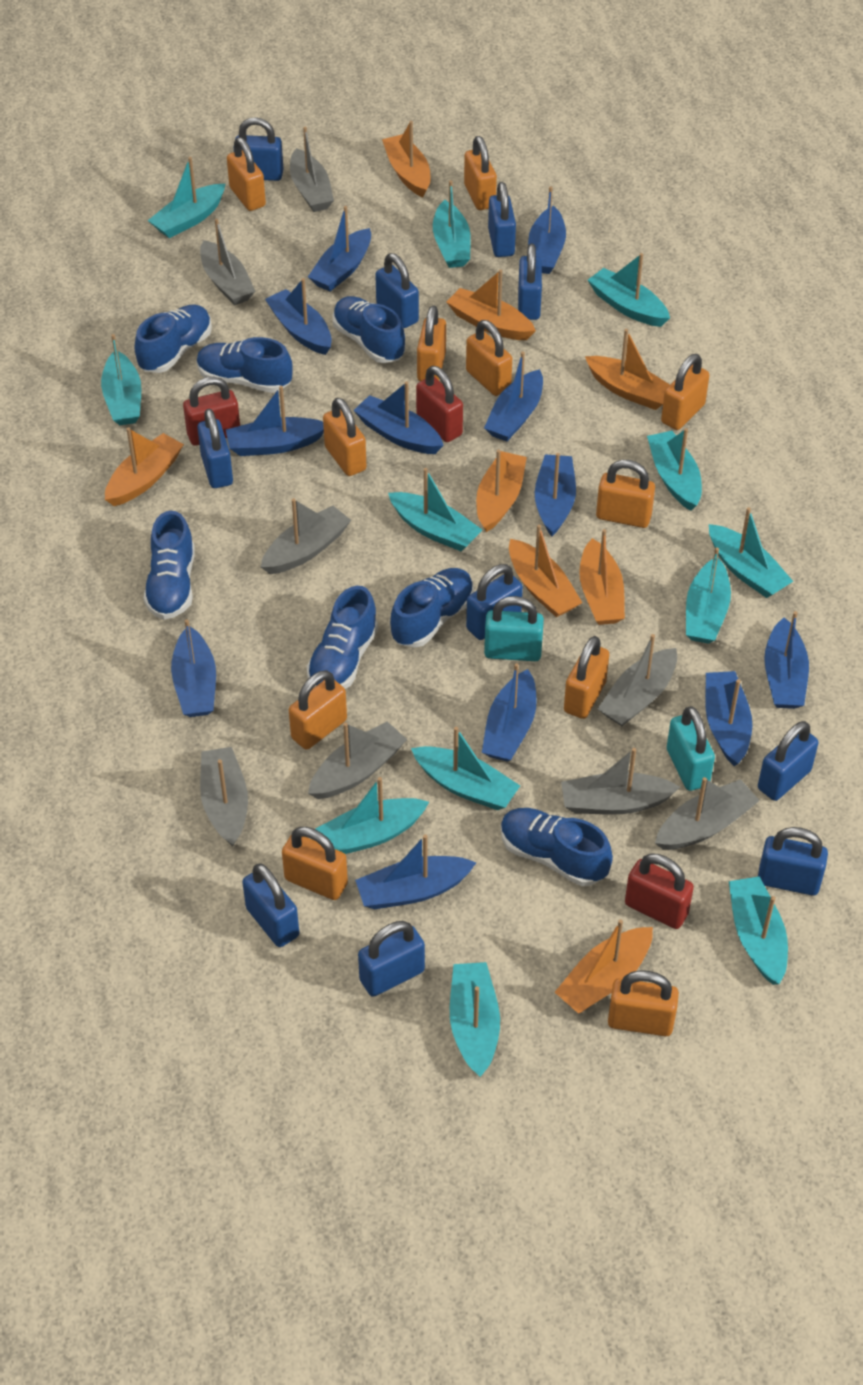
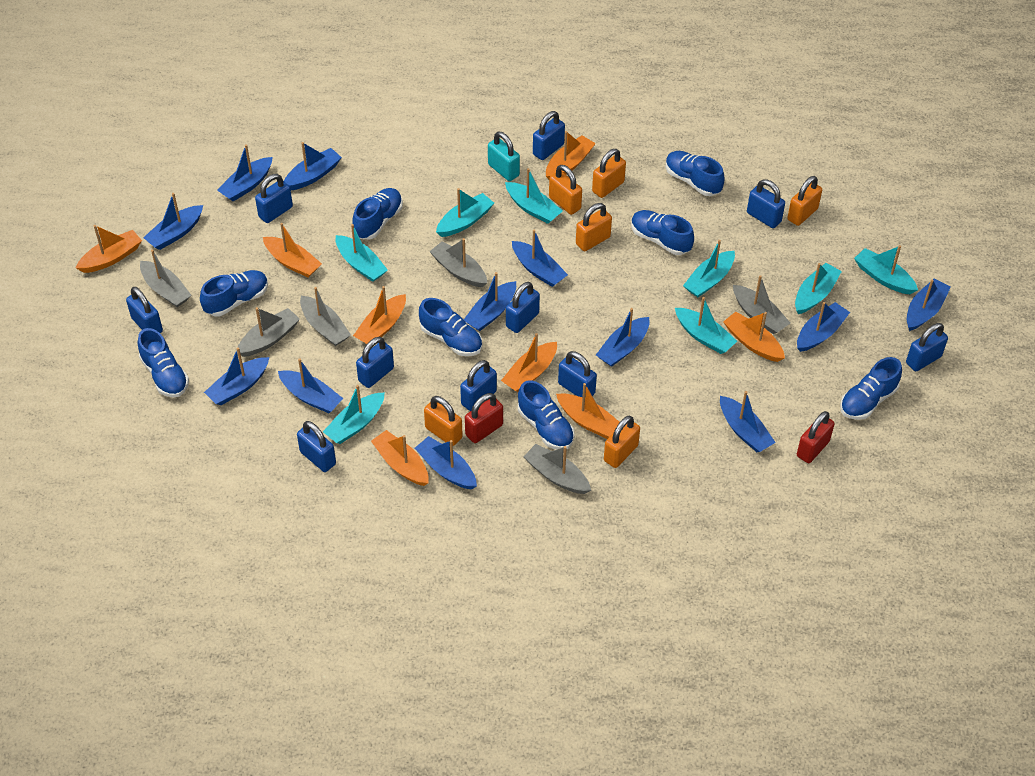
blue shoe: 7 -> 8
grey boat: 8 -> 6
orange padlock: 11 -> 6
red padlock: 3 -> 2
turquoise boat: 12 -> 8
turquoise padlock: 2 -> 1

